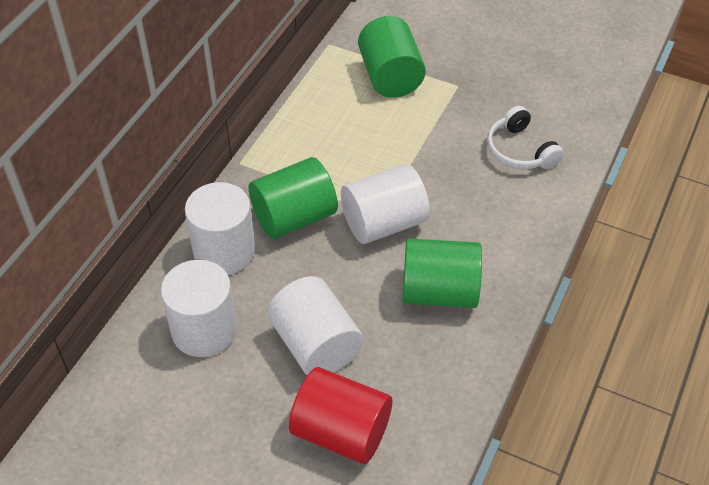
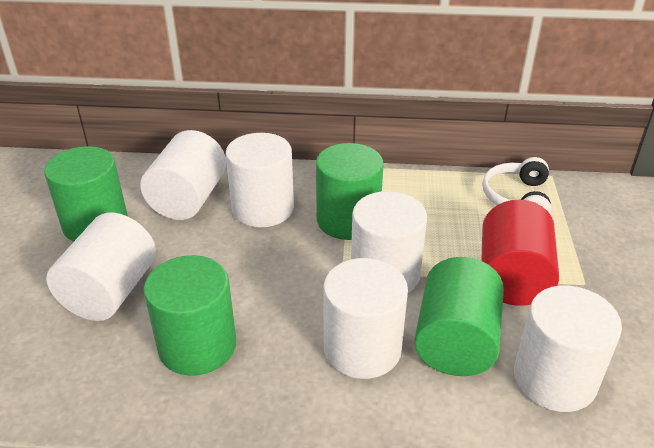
green cylinder: 3 -> 4
white cylinder: 4 -> 6

